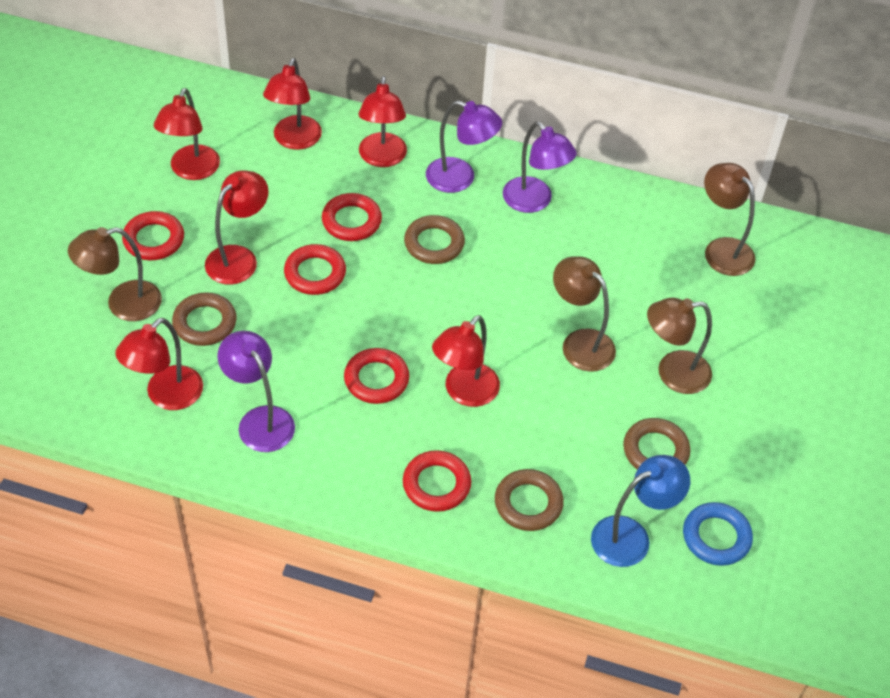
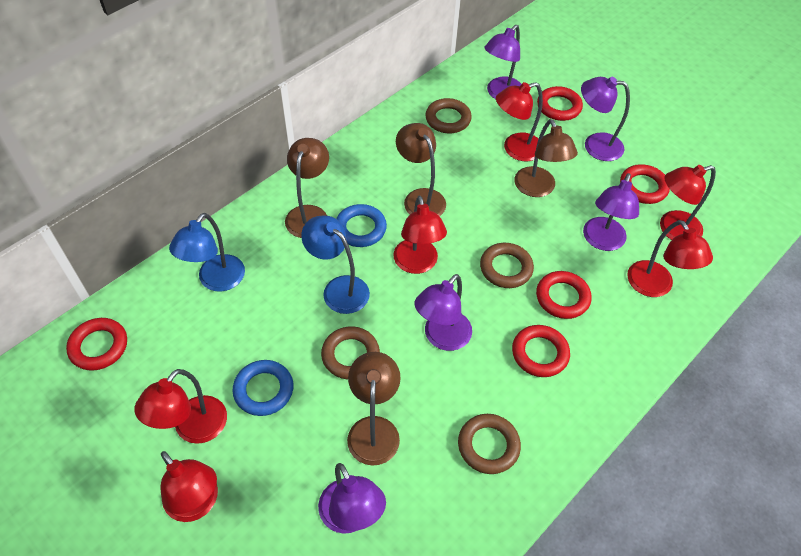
blue lamp: 1 -> 2
blue ring: 1 -> 2
purple lamp: 3 -> 5

